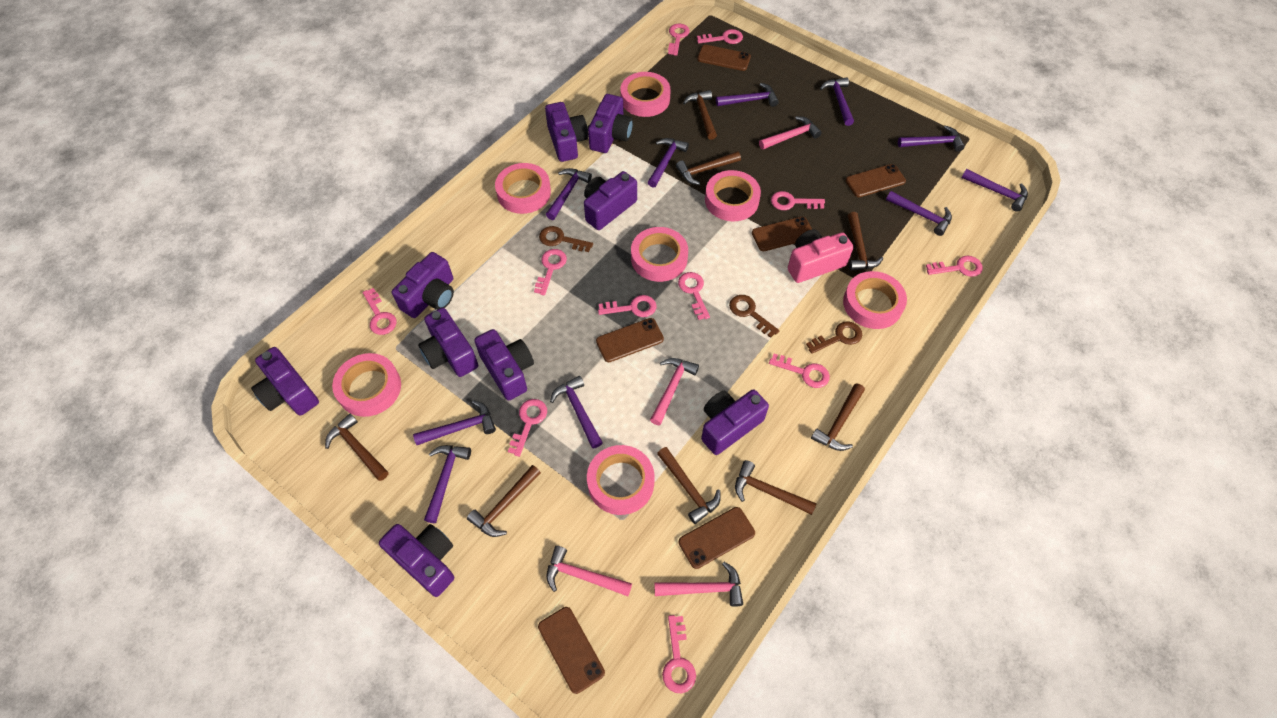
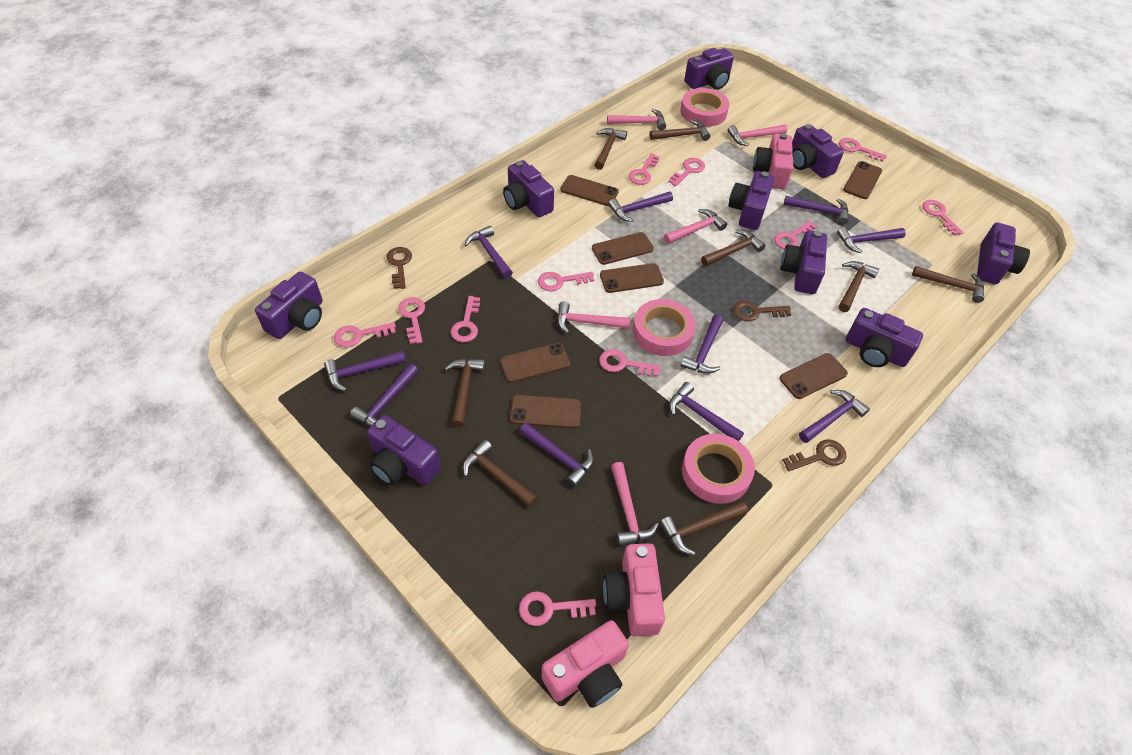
brown phone: 6 -> 7
pink camera: 1 -> 3
pink hammer: 4 -> 5
pink tape: 7 -> 3

